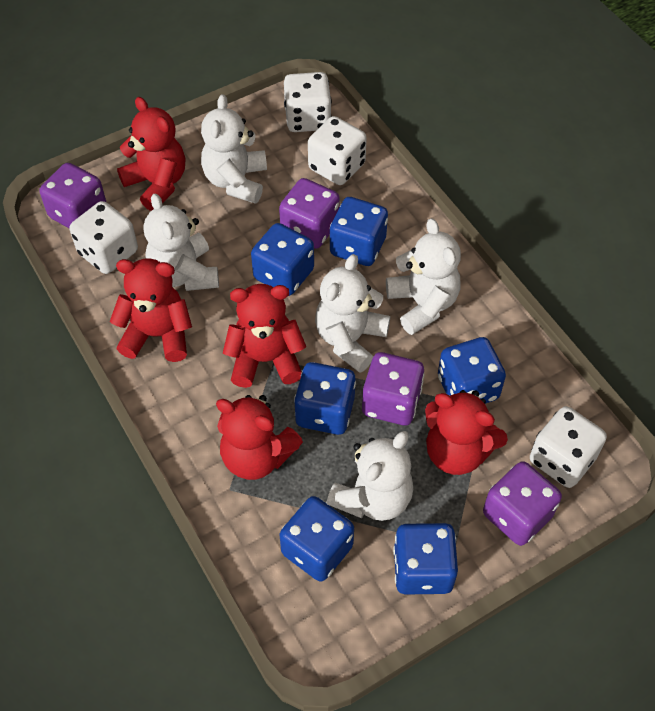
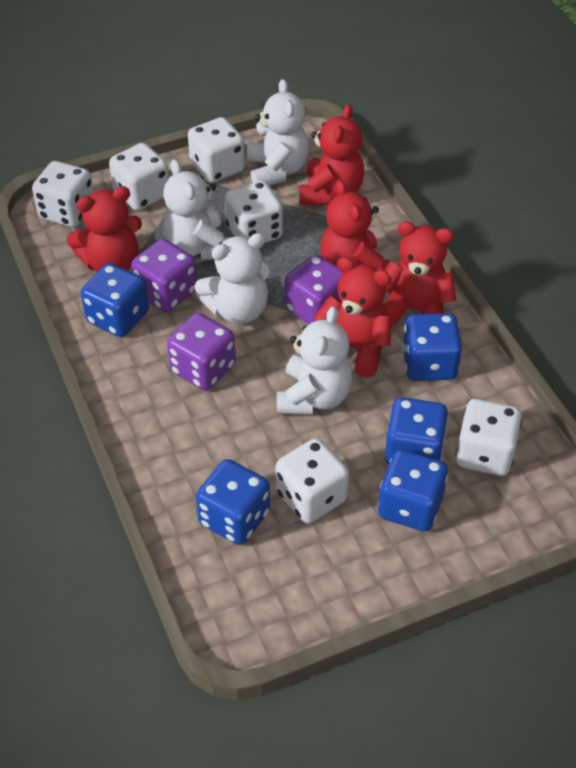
blue dice: 6 -> 5
purple dice: 4 -> 3
white dice: 4 -> 6
white teddy bear: 5 -> 4

